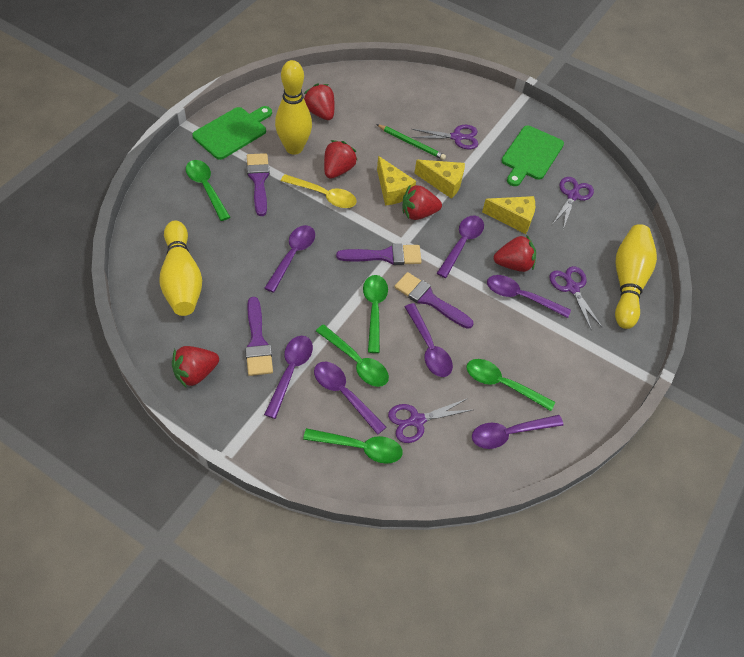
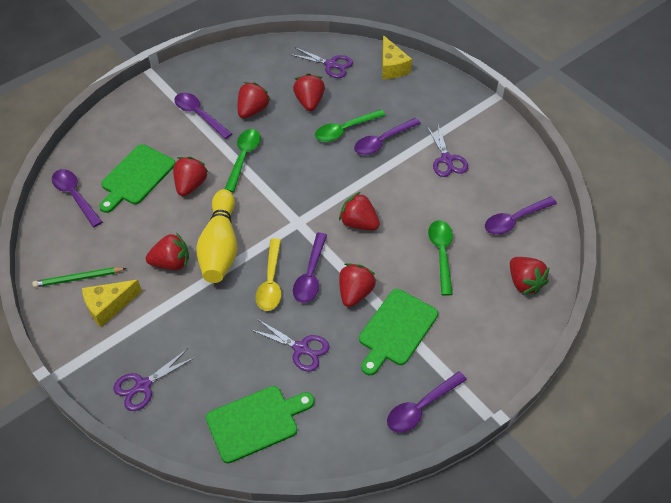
green cutting board: 2 -> 3
green spoon: 5 -> 3
purple brush: 4 -> 0
purple spoon: 7 -> 6
red strawberry: 5 -> 7
yellow bowling pin: 3 -> 1
yellow cheese: 3 -> 2

